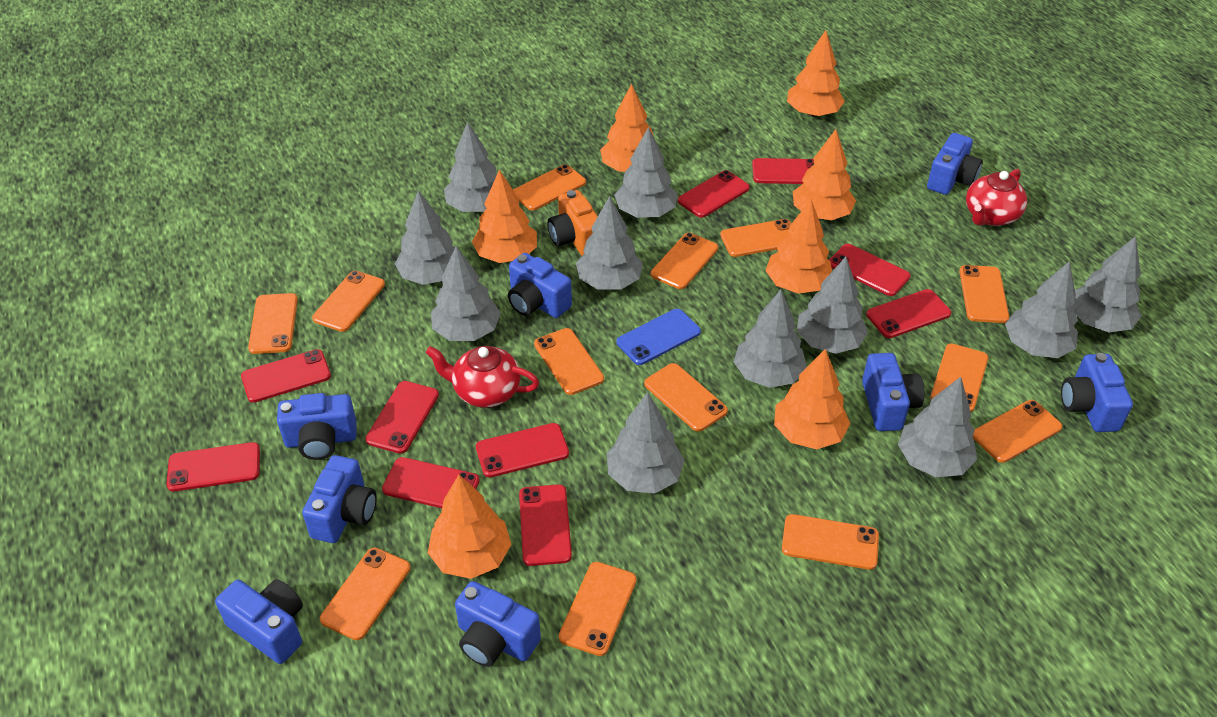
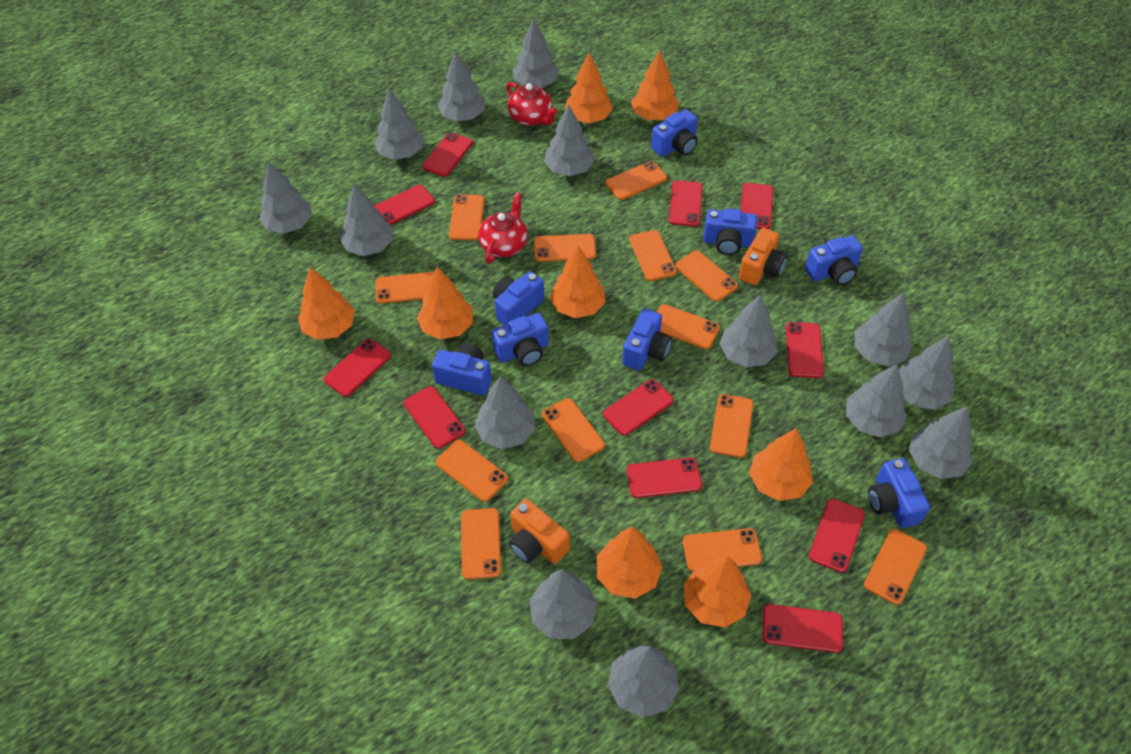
blue phone: 1 -> 0
grey tree: 11 -> 14
orange camera: 1 -> 2
orange tree: 7 -> 8
red phone: 10 -> 11

